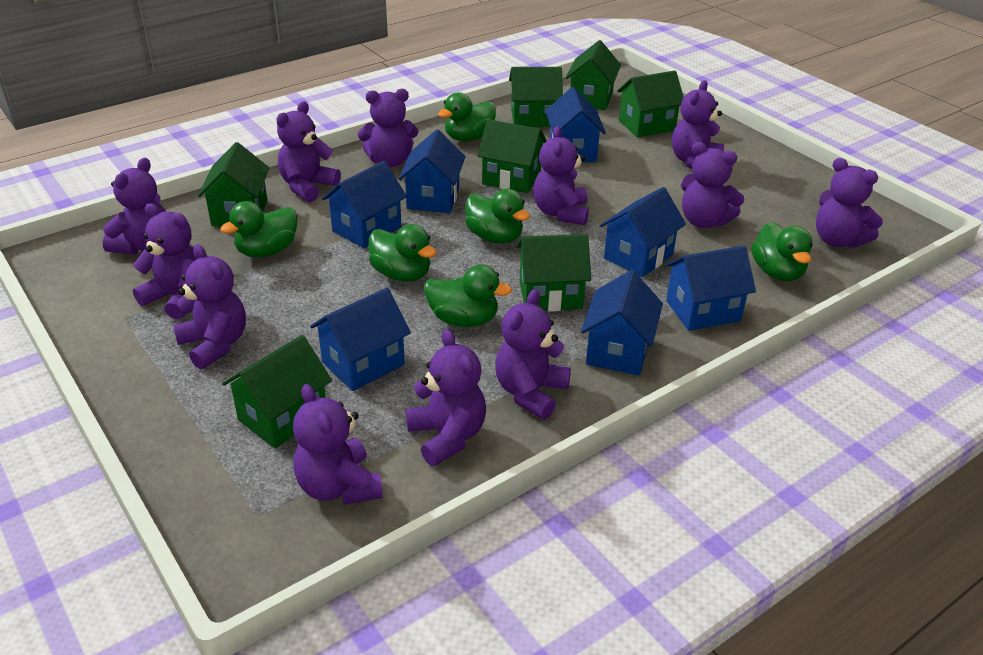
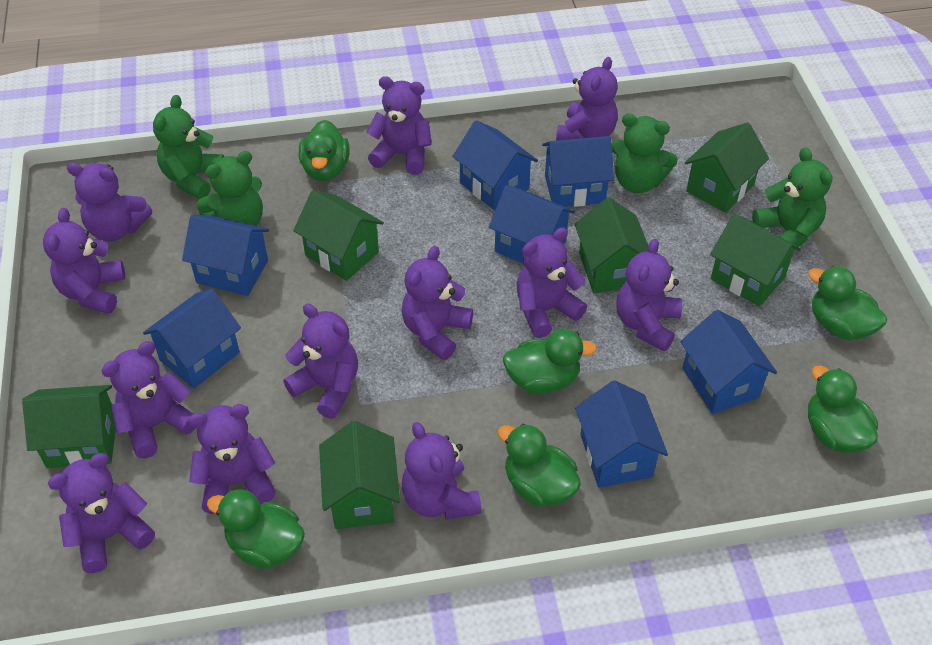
green house: 7 -> 6
green teddy bear: 0 -> 4

